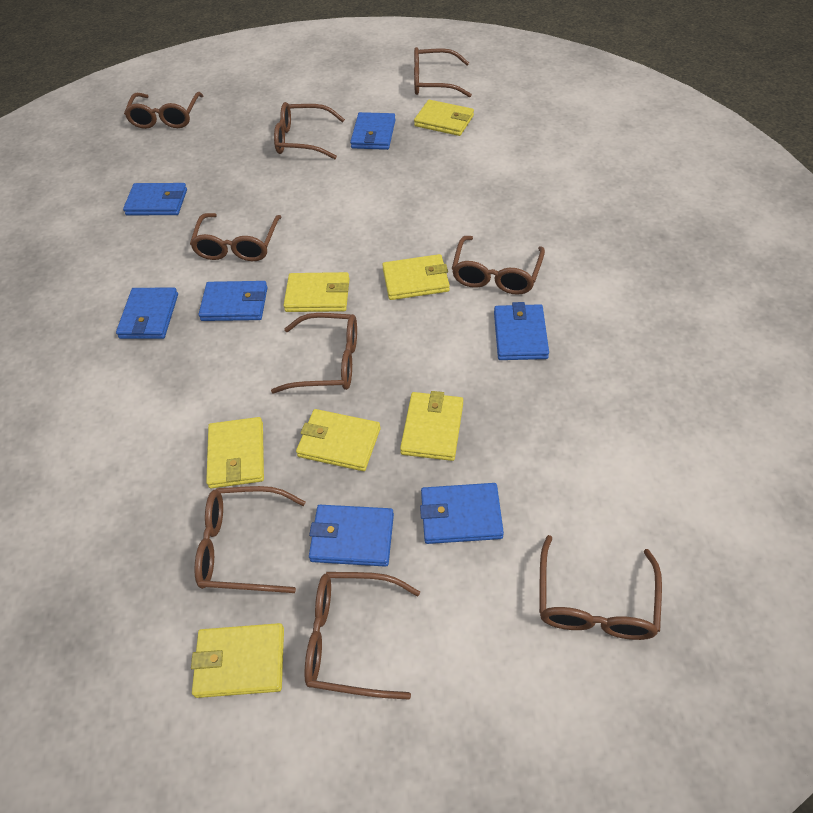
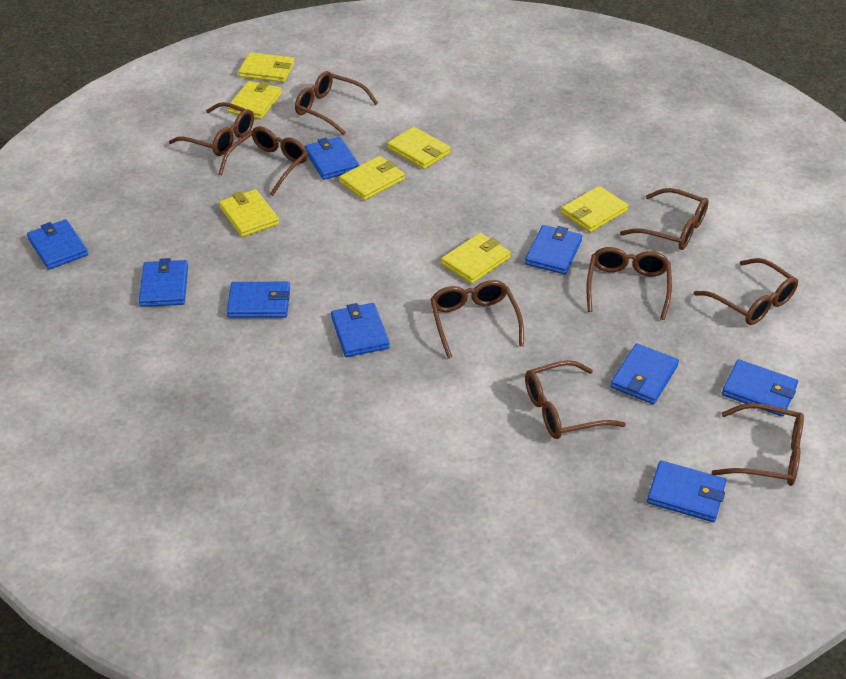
blue wallet: 7 -> 9

